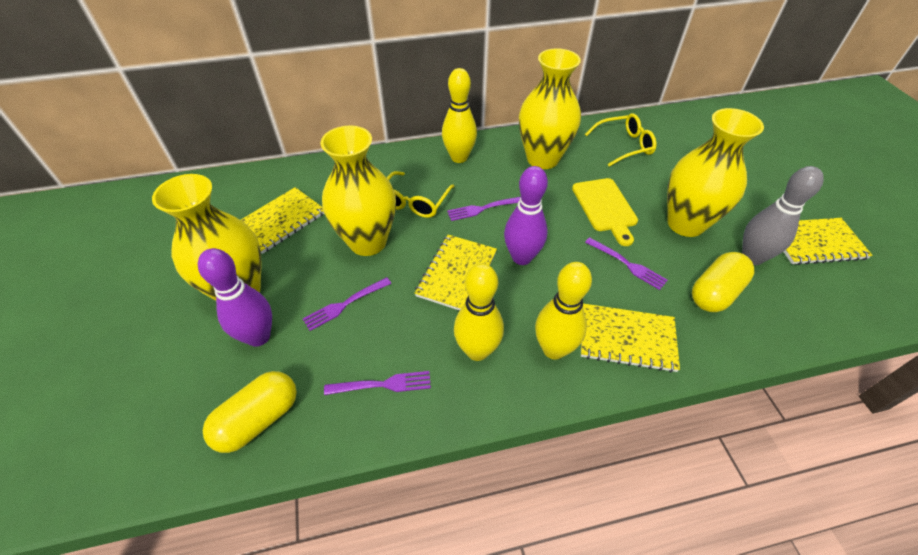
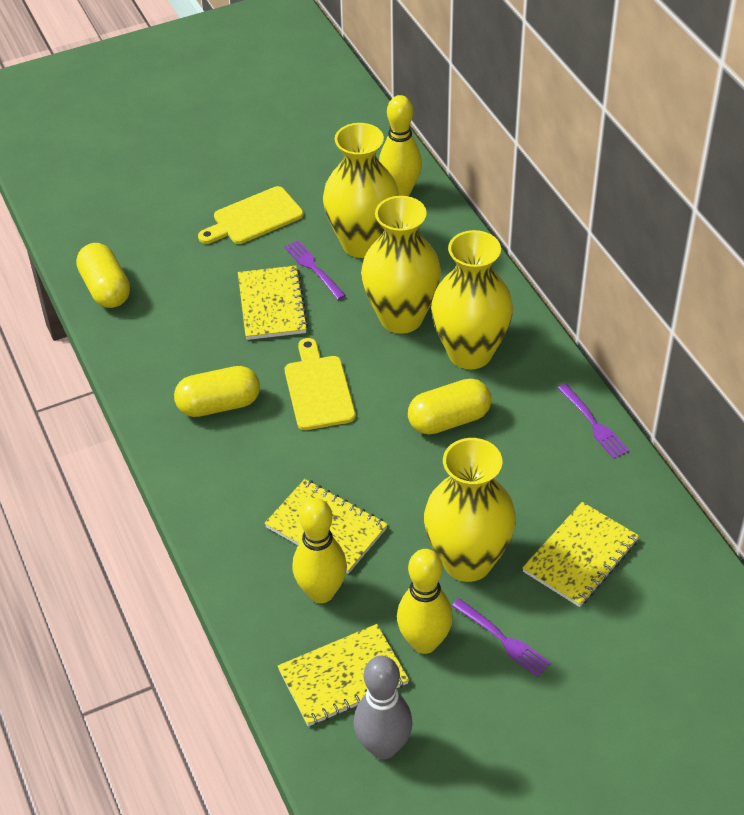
purple bowling pin: 2 -> 0
purple fork: 4 -> 3
yellow capsule: 2 -> 3
yellow cutting board: 1 -> 2
yellow glasses: 2 -> 0

